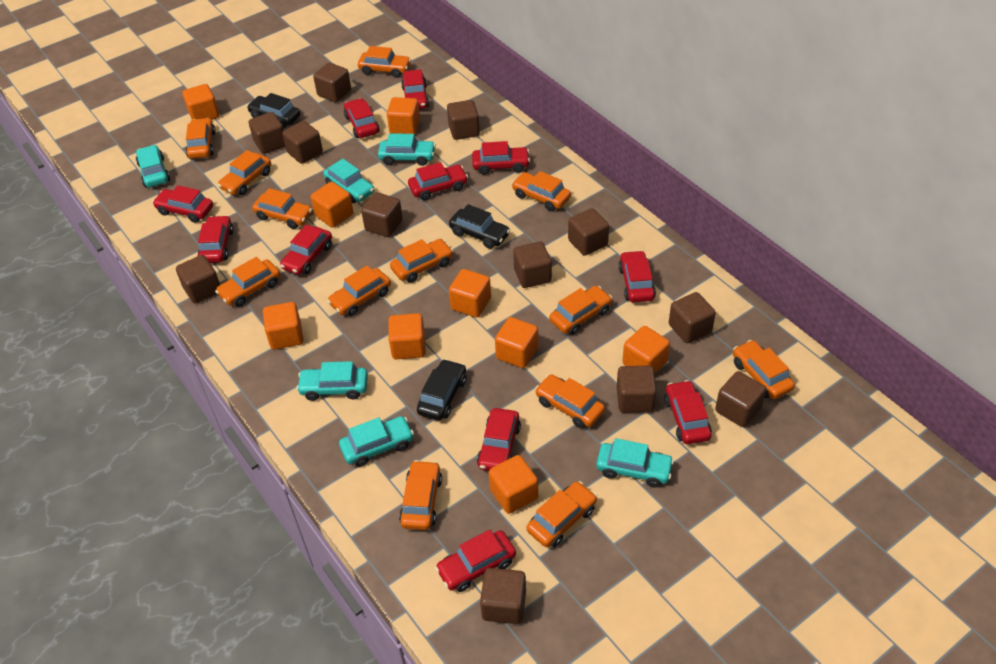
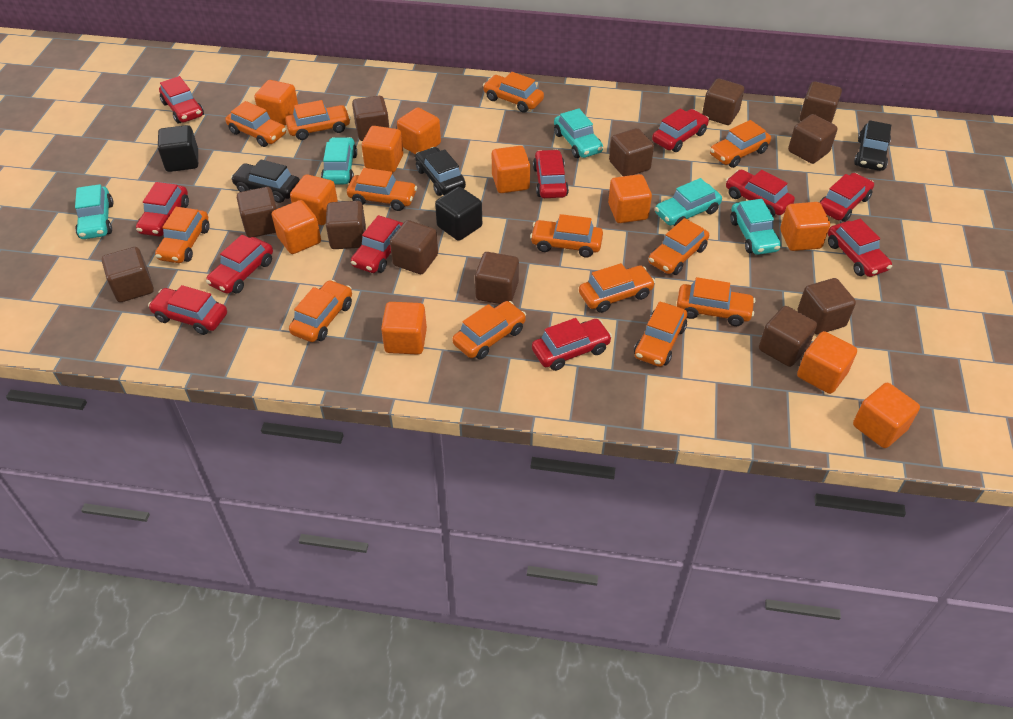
black cube: 0 -> 2
orange cube: 9 -> 11
turquoise car: 6 -> 5

